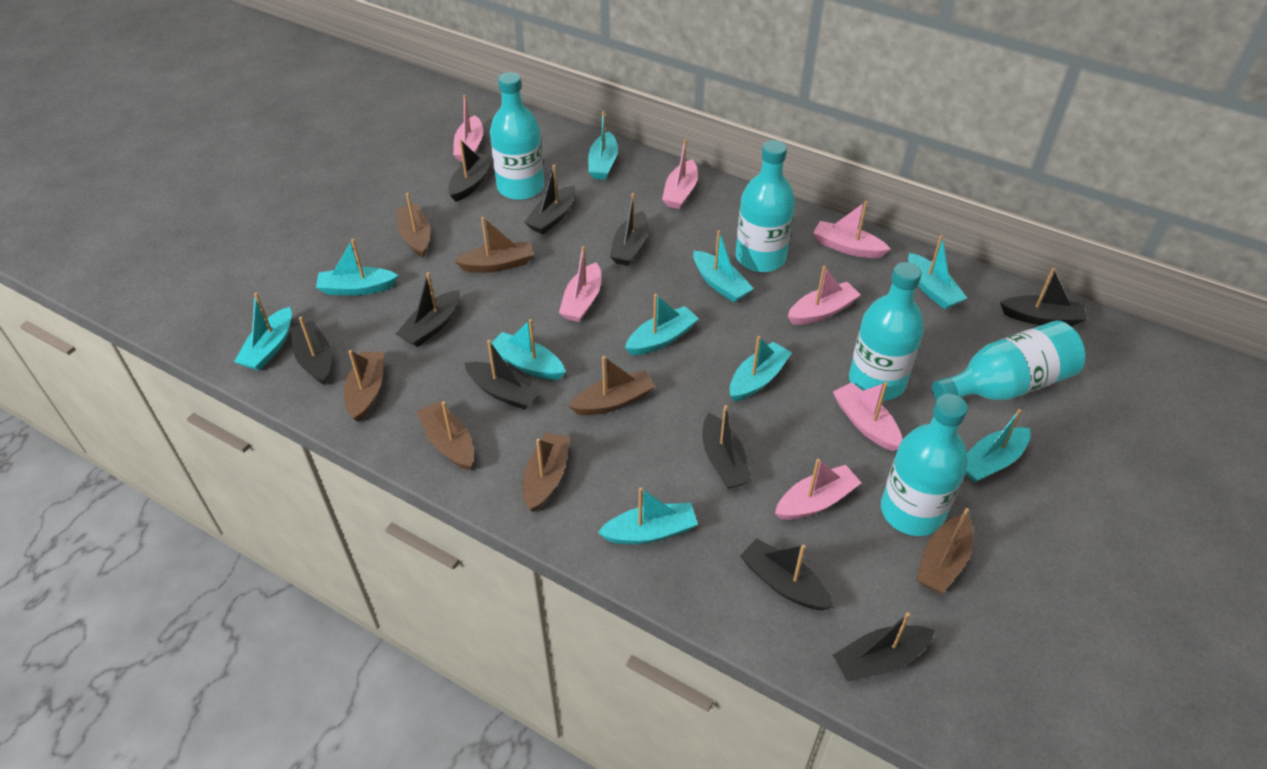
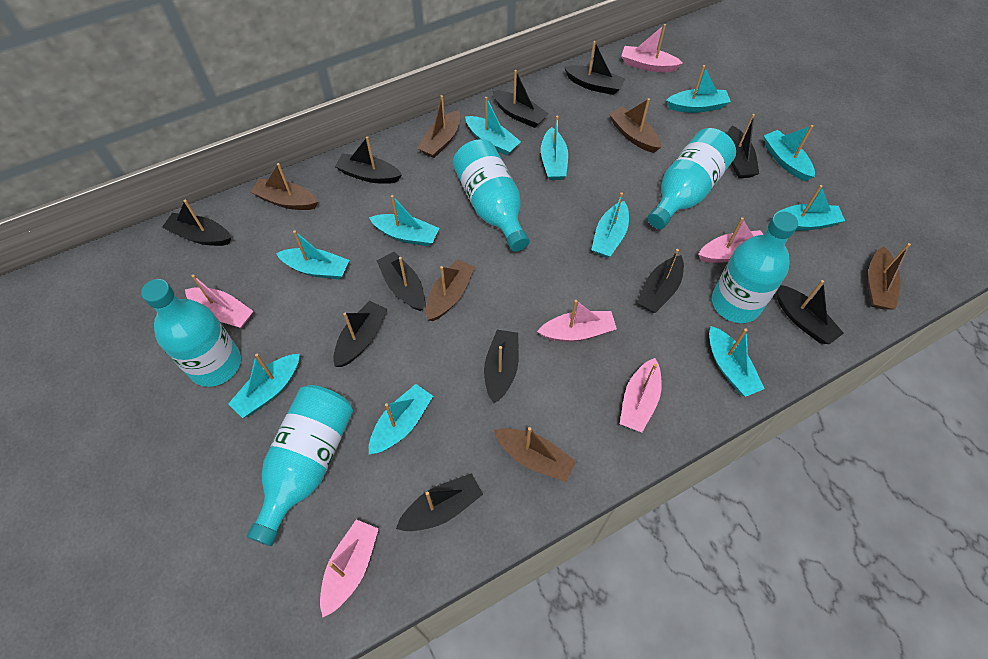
black boat: 10 -> 11
brown boat: 7 -> 6
pink boat: 7 -> 6
turquoise boat: 10 -> 11

